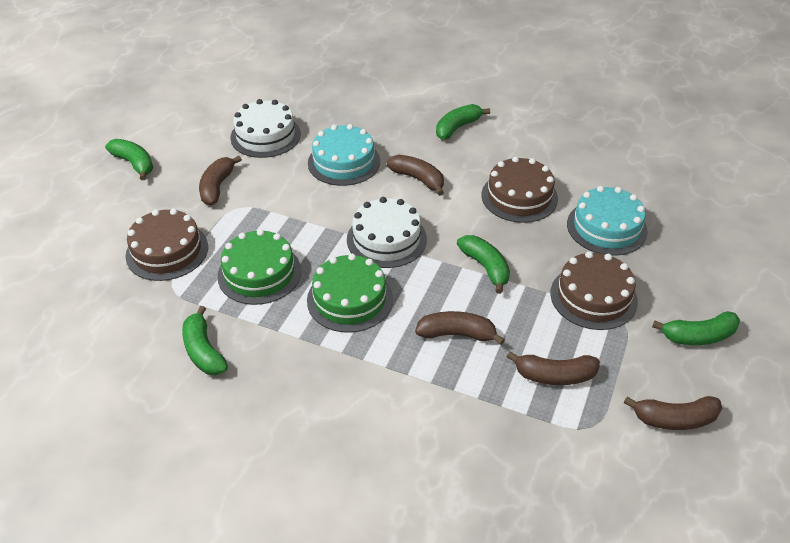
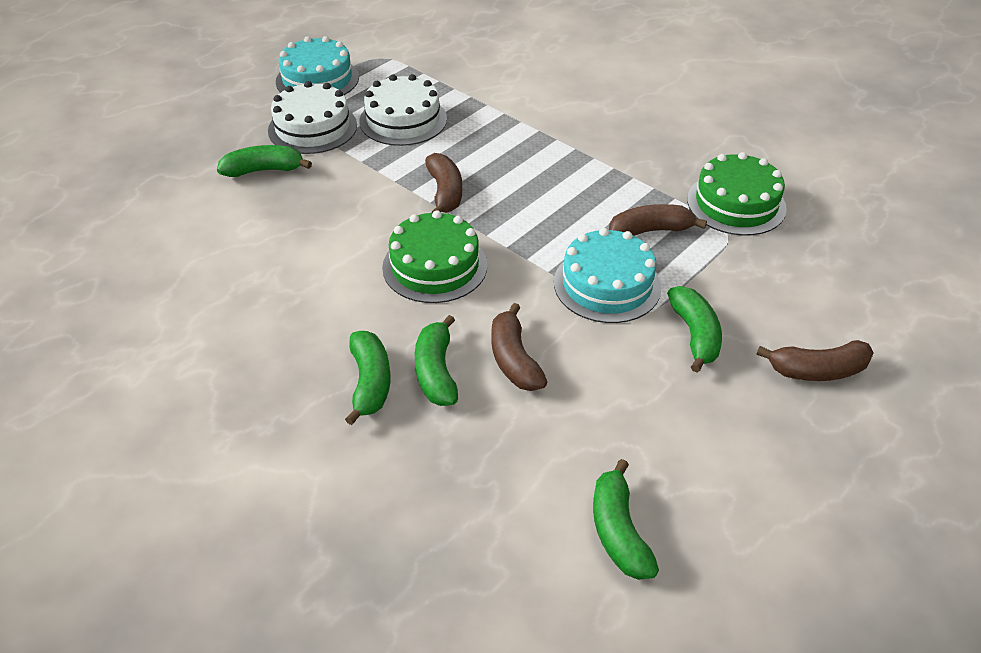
brown banana: 5 -> 4
brown cake: 3 -> 0

